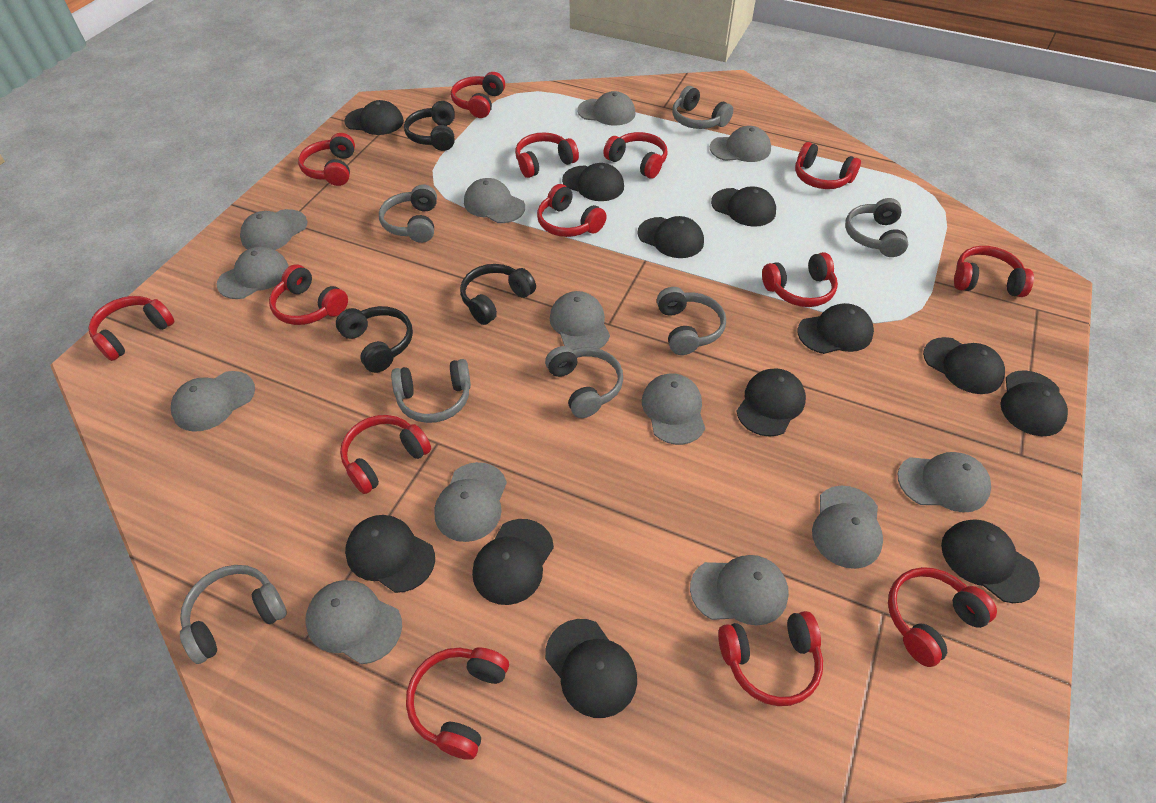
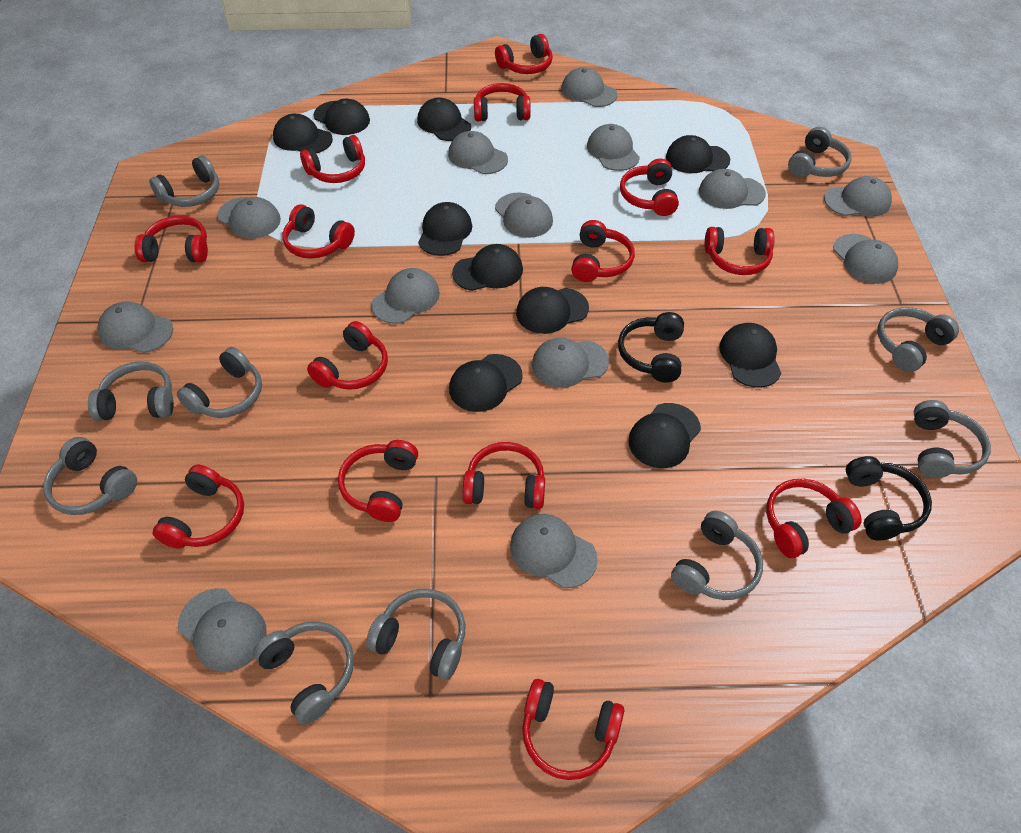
black cap: 12 -> 10
black headphones: 3 -> 2
grey headphones: 7 -> 10

